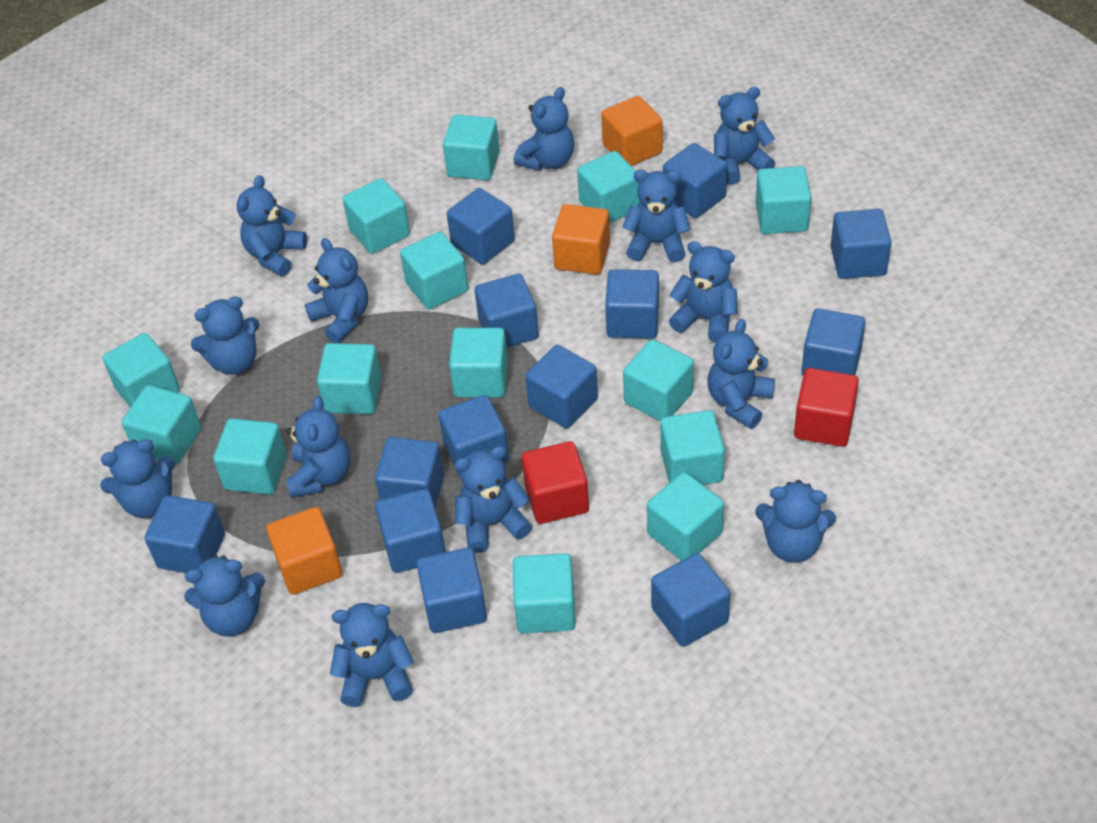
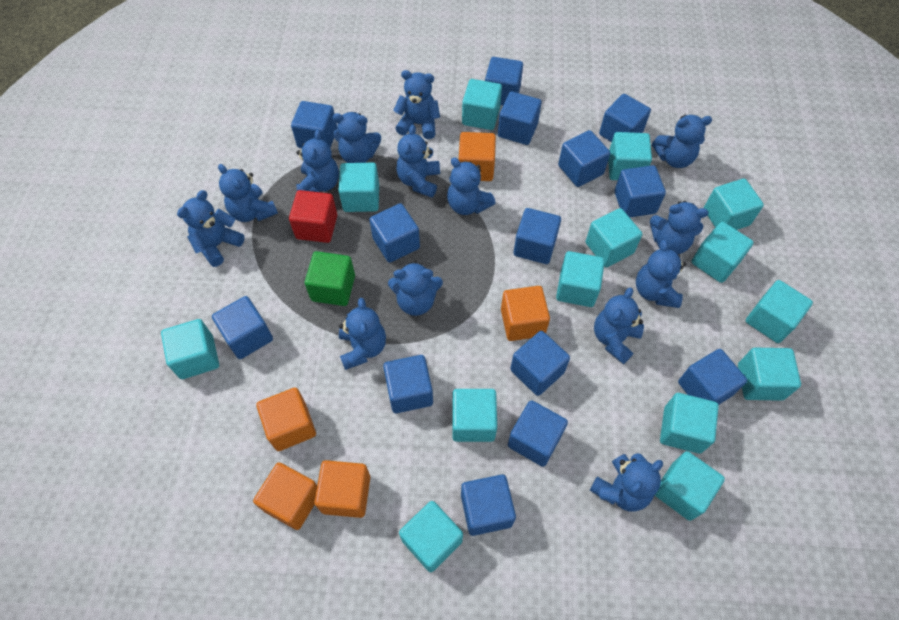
blue cube: 13 -> 14
green cube: 0 -> 1
orange cube: 3 -> 5
red cube: 2 -> 1

